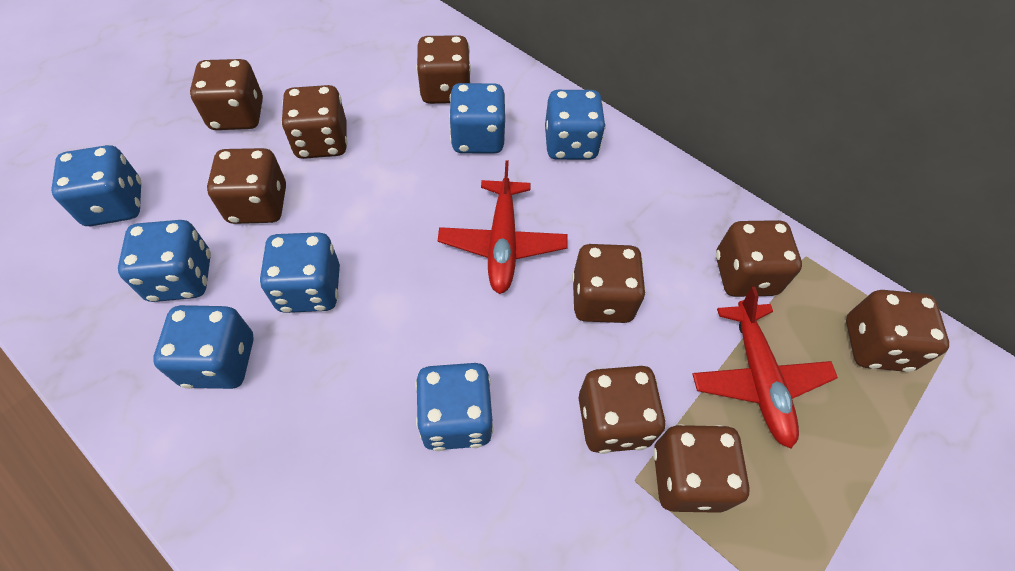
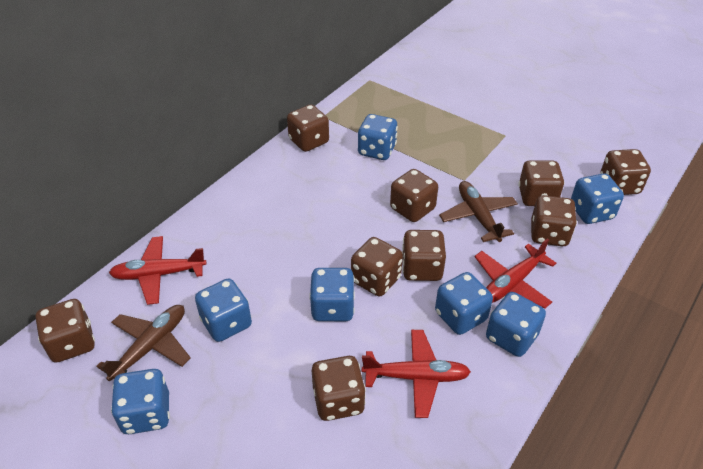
brown plane: 0 -> 2
red plane: 2 -> 3

